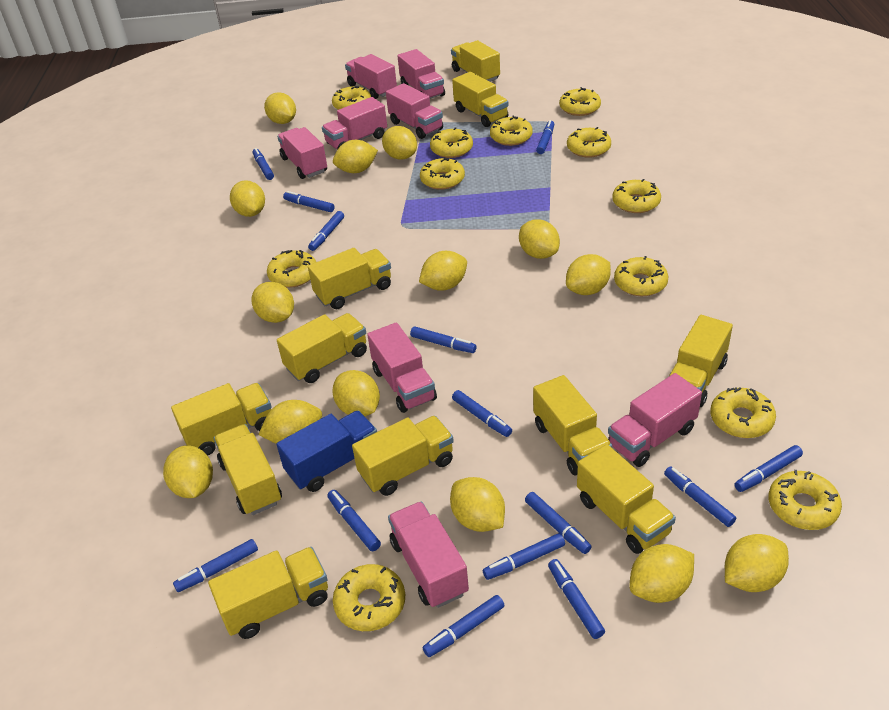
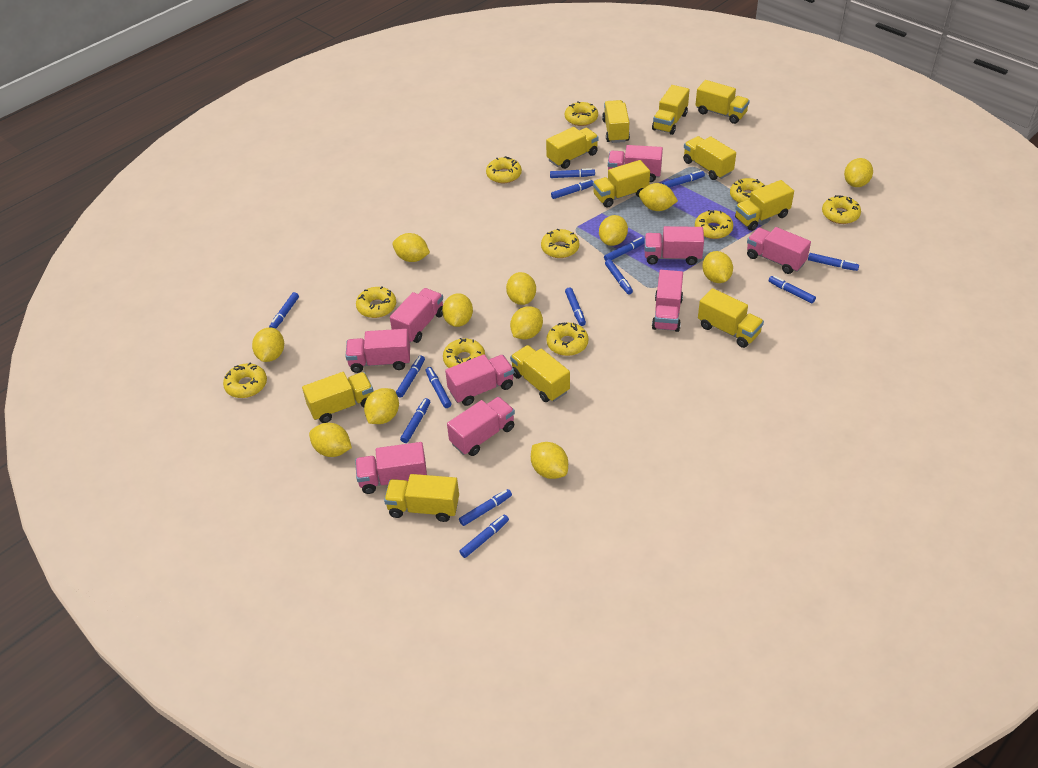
blue truck: 1 -> 0
pink truck: 8 -> 9
yellow donut: 12 -> 10
yellow lemon: 14 -> 12

